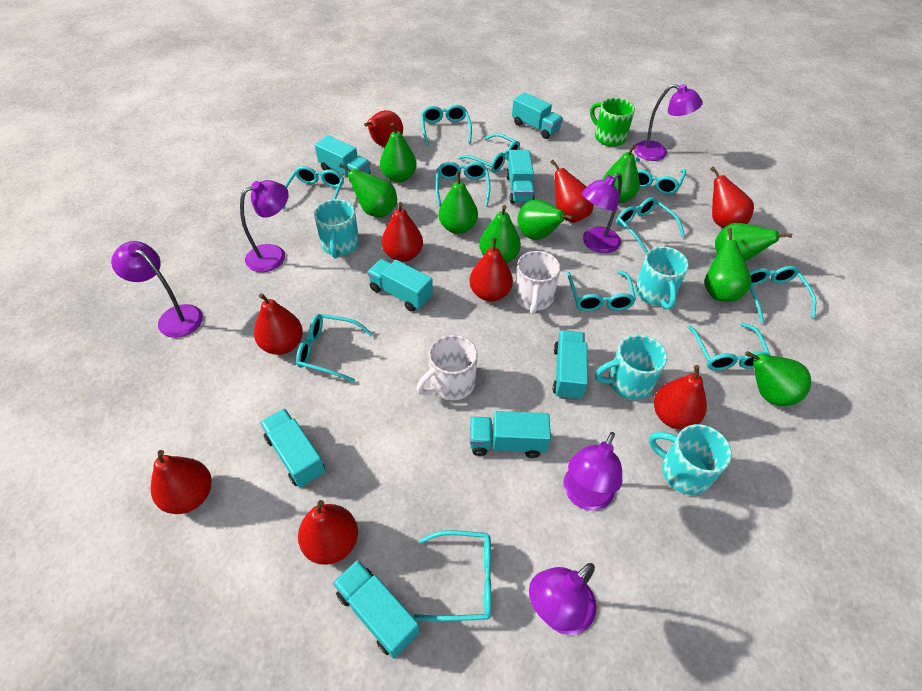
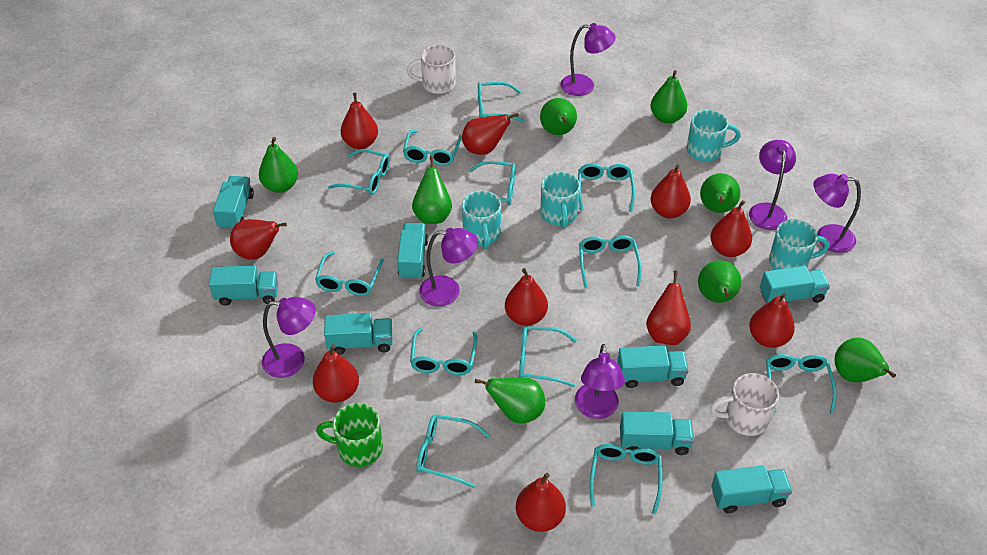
green pear: 9 -> 8
red pear: 9 -> 10
turquoise glasses: 11 -> 12

